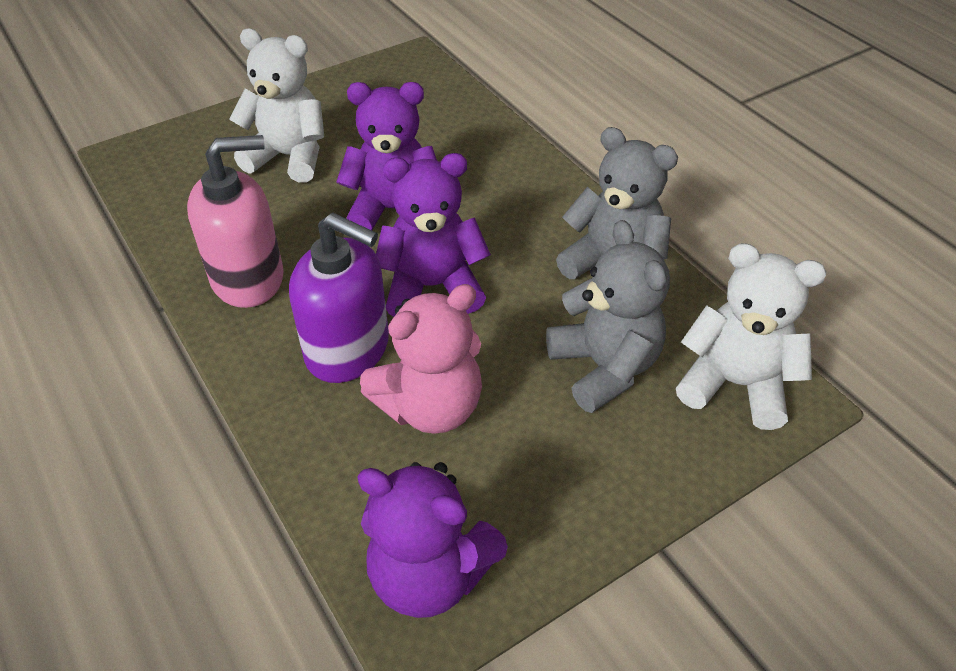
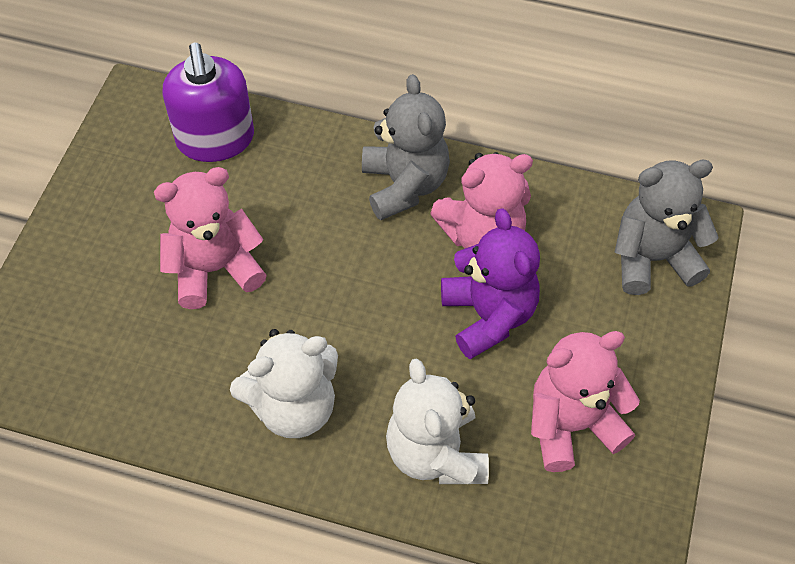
pink soap dispenser: 1 -> 0
pink teddy bear: 1 -> 3
purple teddy bear: 3 -> 1

